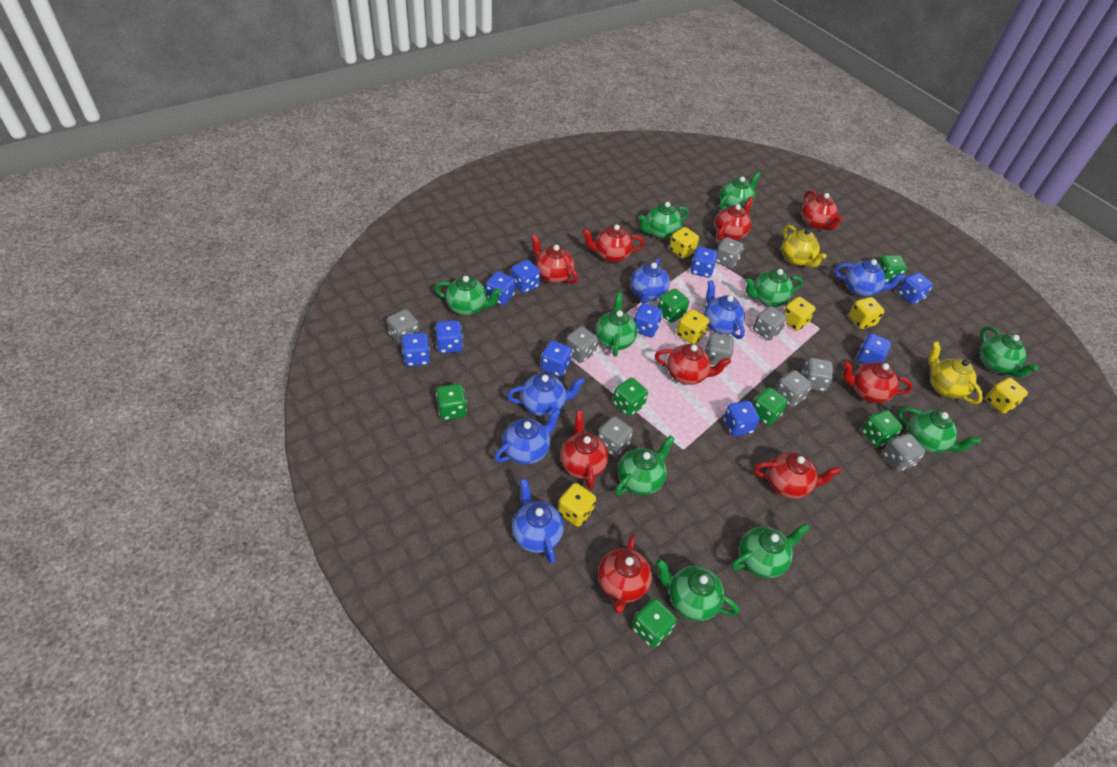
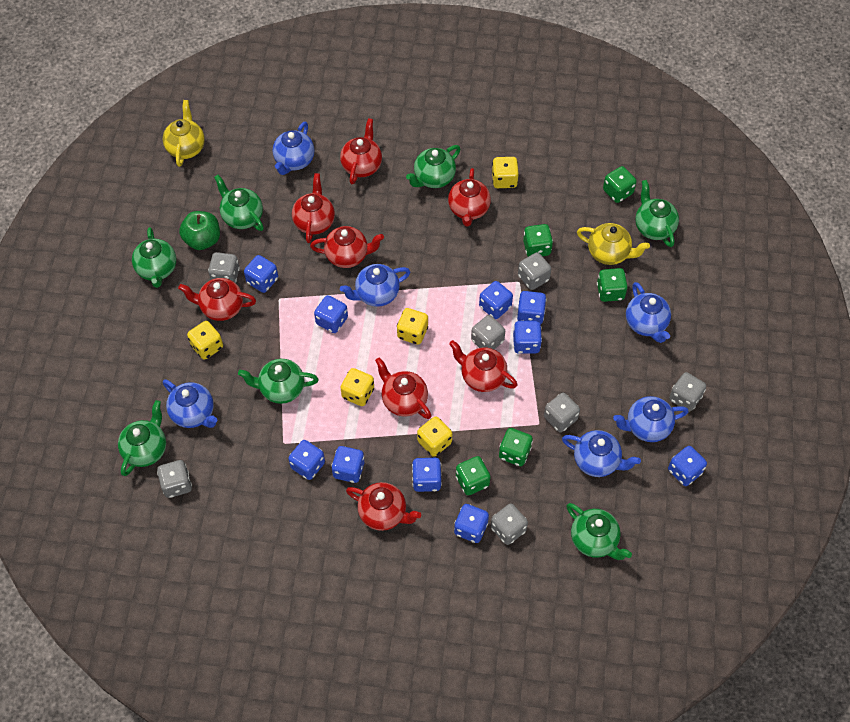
green apple: 0 -> 1
green dice: 7 -> 5
green teapot: 10 -> 7
grey dice: 9 -> 7
red teapot: 9 -> 8
yellow dice: 6 -> 5

